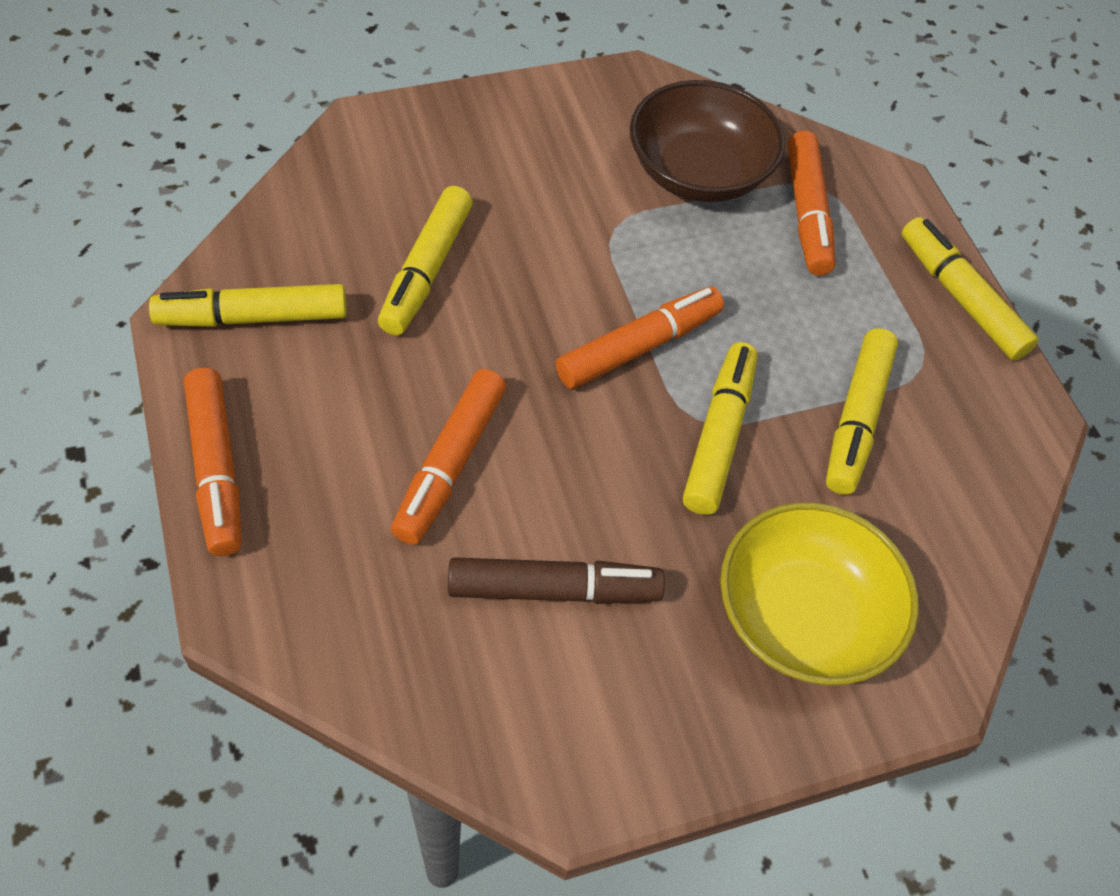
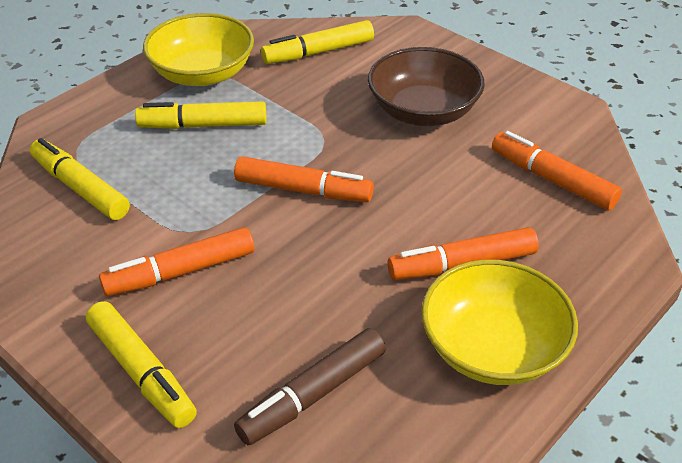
yellow bowl: 1 -> 2
yellow marker: 5 -> 4

